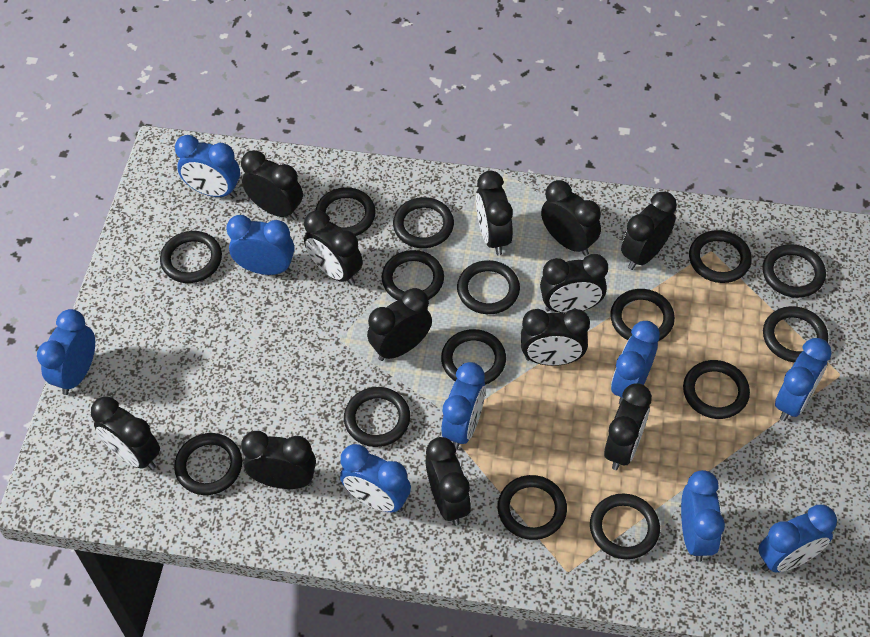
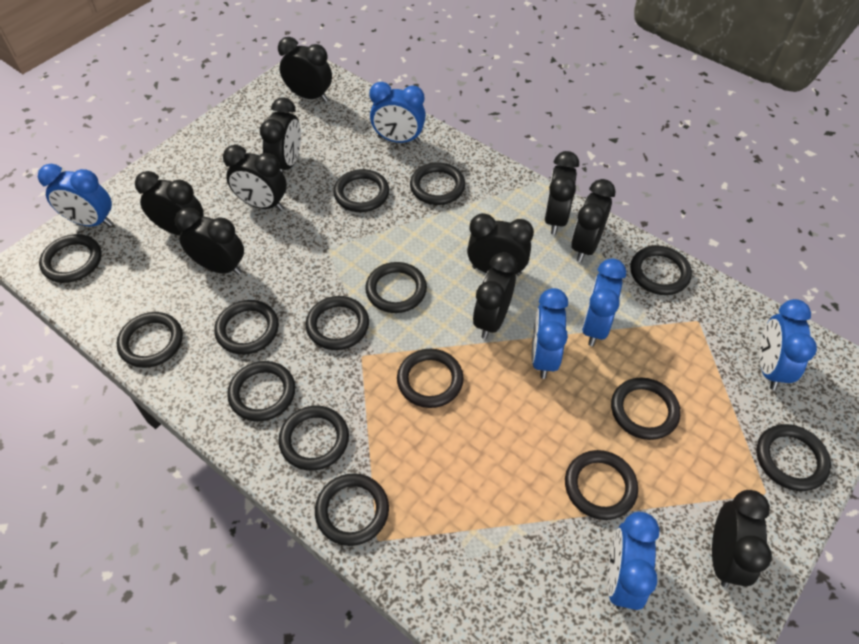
black clock: 12 -> 10
blue clock: 9 -> 6

